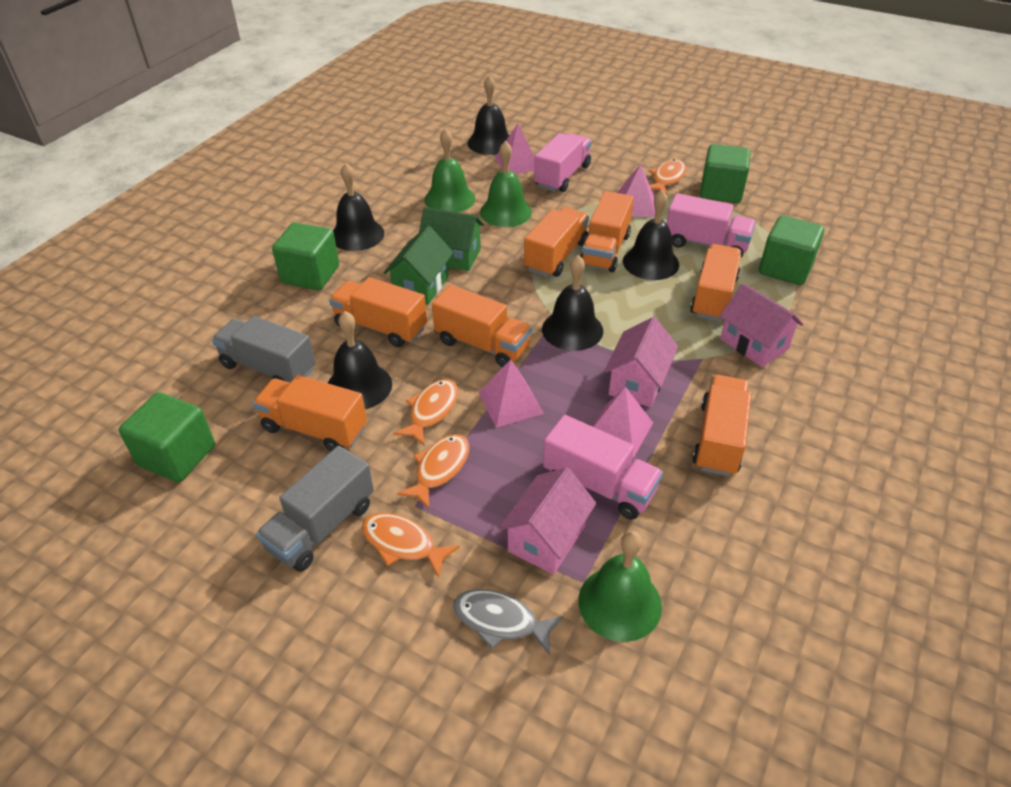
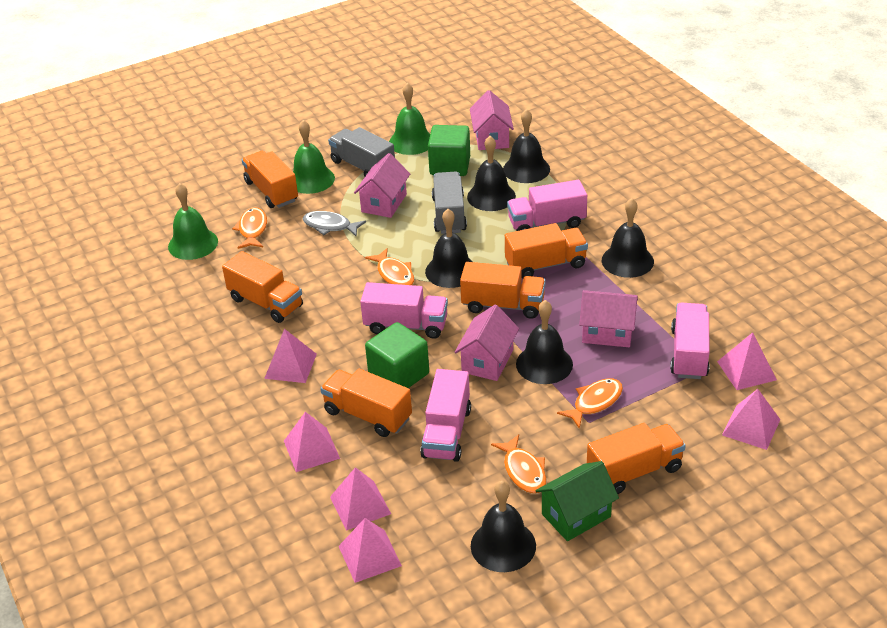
black bell: 5 -> 6
green cube: 4 -> 2
green house: 2 -> 1
orange truck: 7 -> 6
pink house: 3 -> 4
pink pyramid: 4 -> 6
pink truck: 3 -> 4

